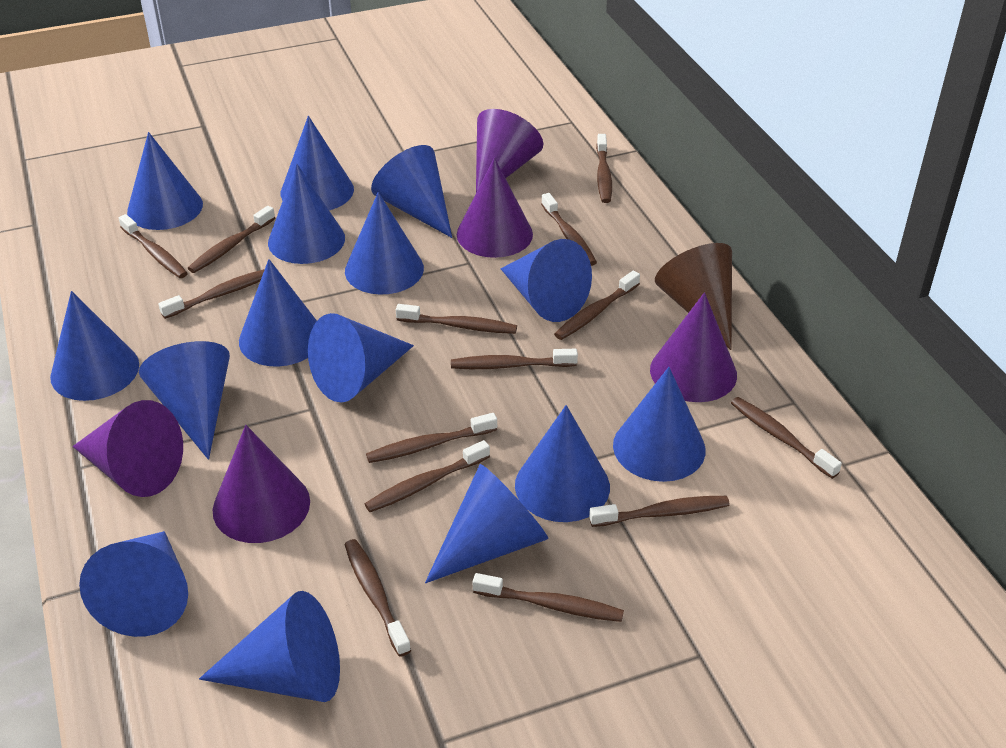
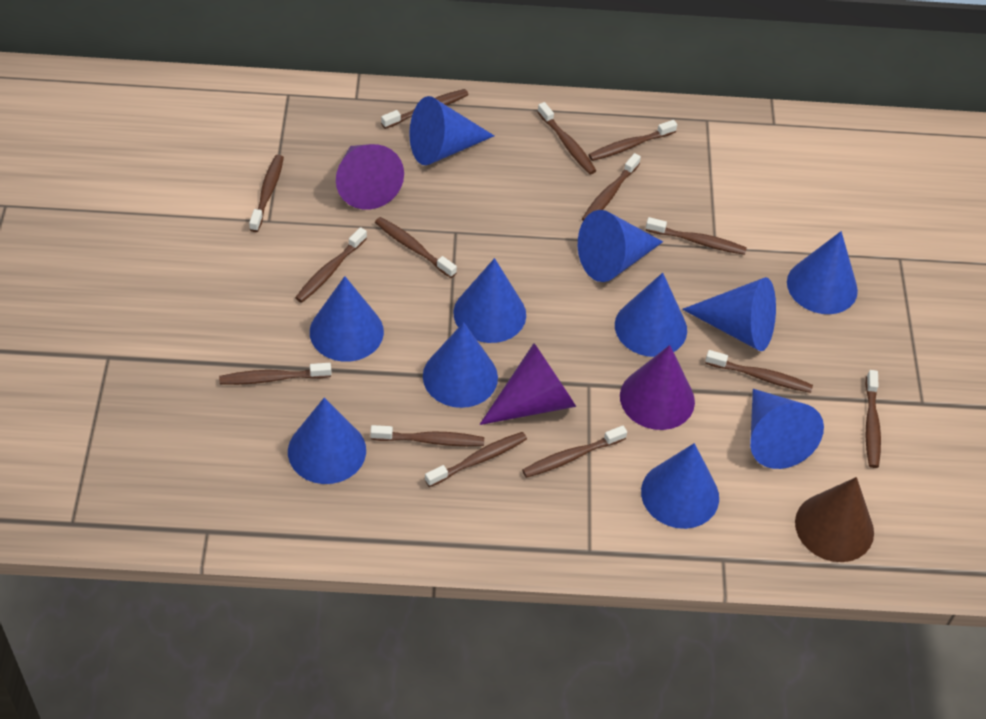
blue cone: 15 -> 11
purple cone: 5 -> 3

